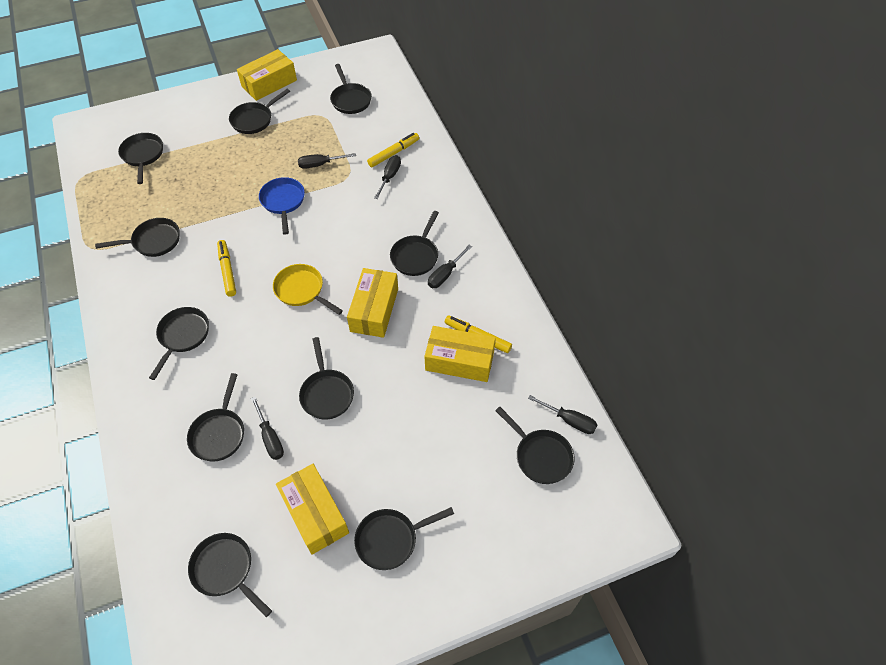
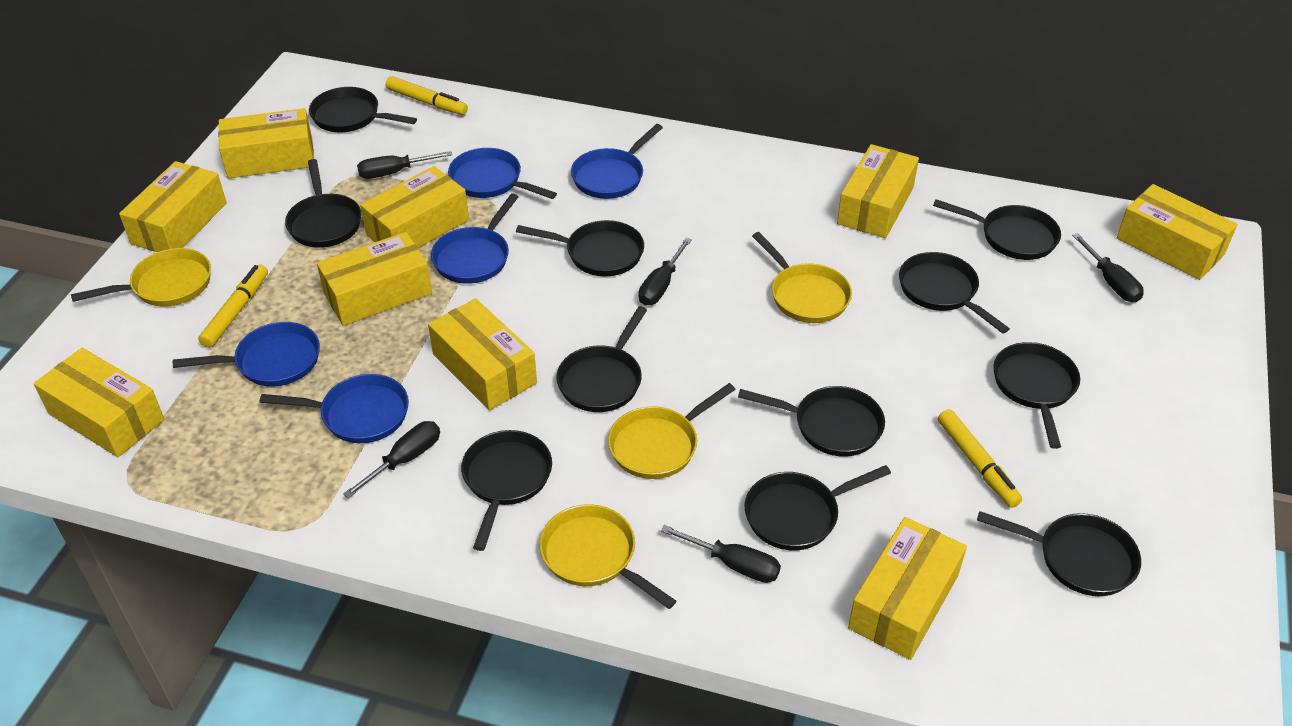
blue pan: 1 -> 5
yellow box: 4 -> 9
yellow pan: 1 -> 4

